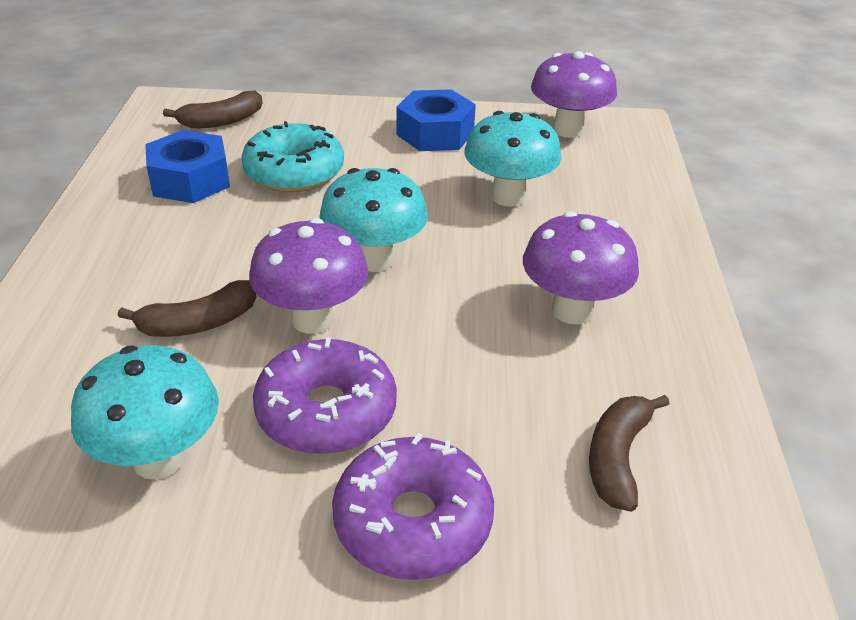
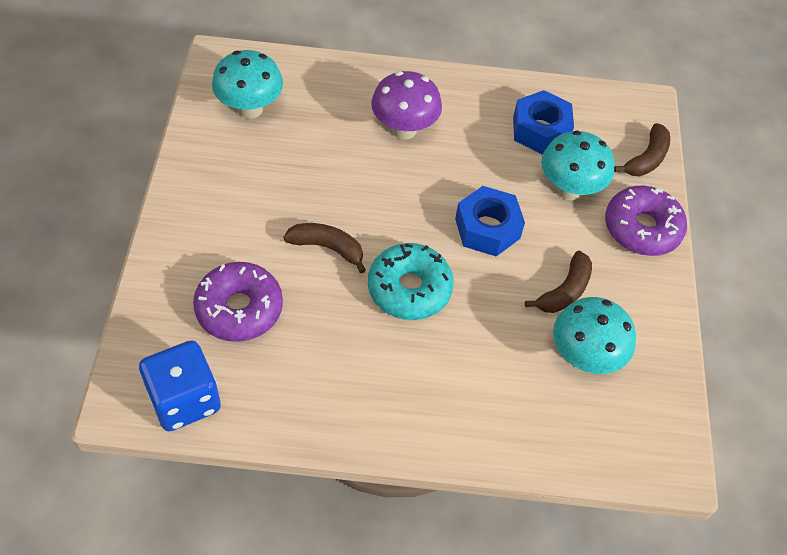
blue dice: 0 -> 1
purple mushroom: 3 -> 1

